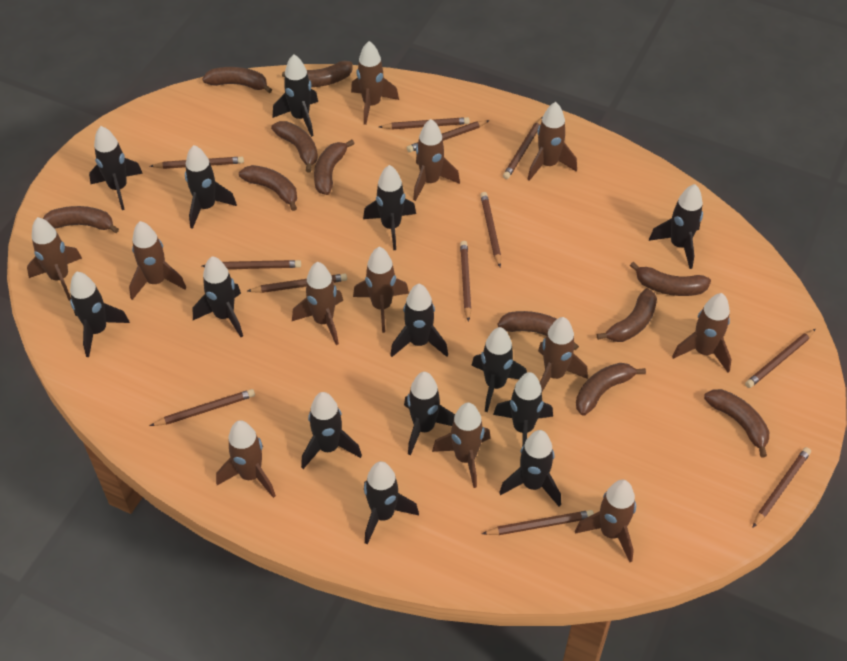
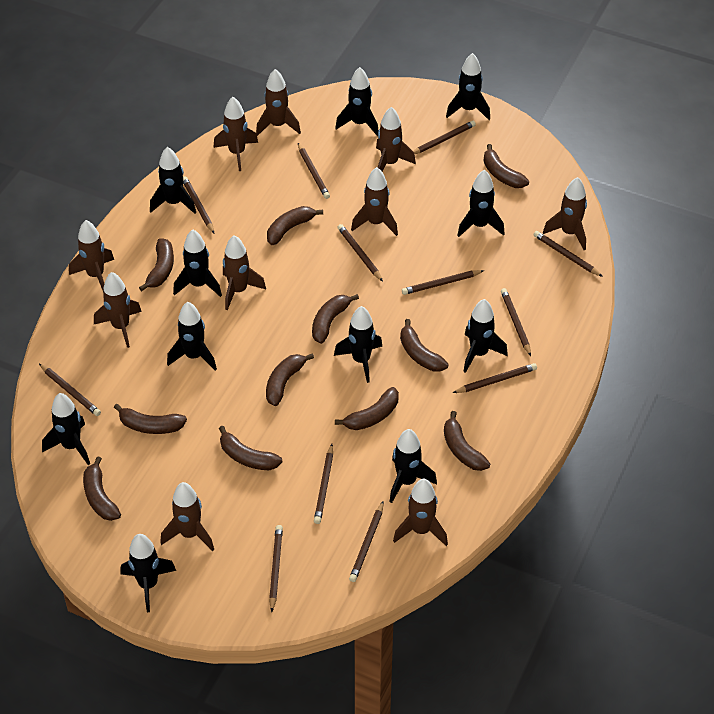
black rocket: 14 -> 11
brown rocket: 12 -> 10

